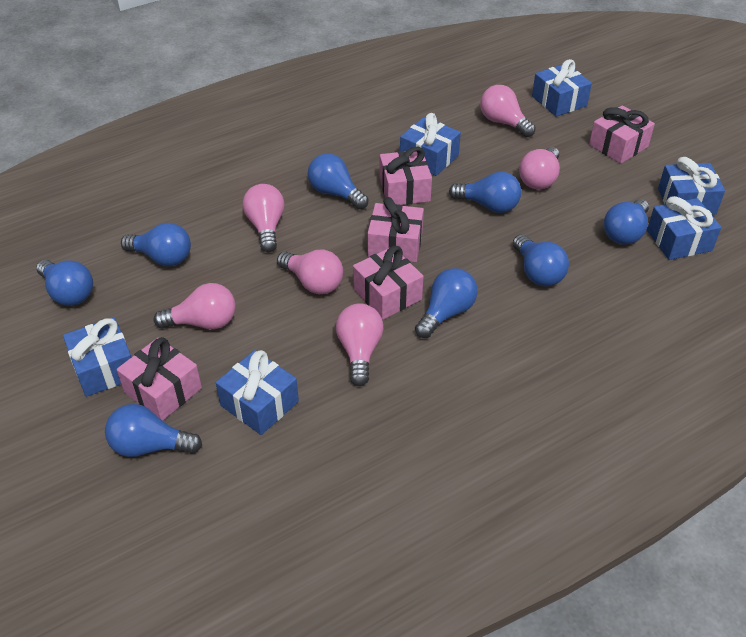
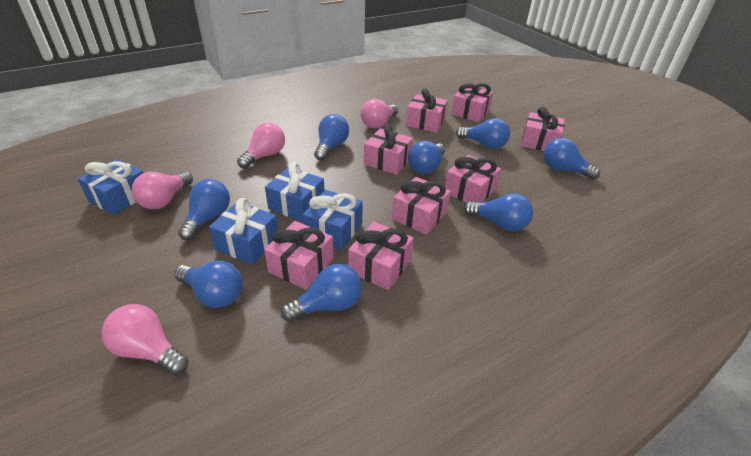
blue gift: 6 -> 4
pink gift: 5 -> 8
pink light bulb: 6 -> 4

